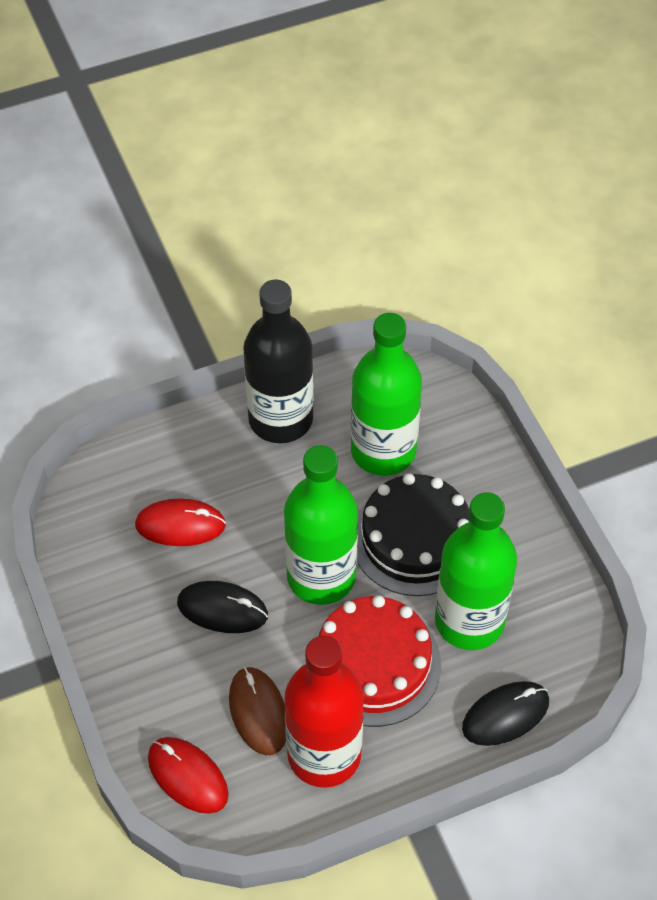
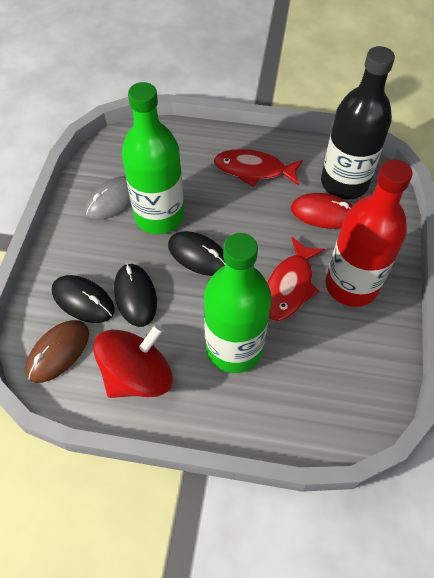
black cake: 1 -> 0
black mouse: 2 -> 3
green bottle: 3 -> 2
grey mouse: 0 -> 1
red cake: 1 -> 0
red fish: 0 -> 2
red mouse: 2 -> 1
red spinning top: 0 -> 1

